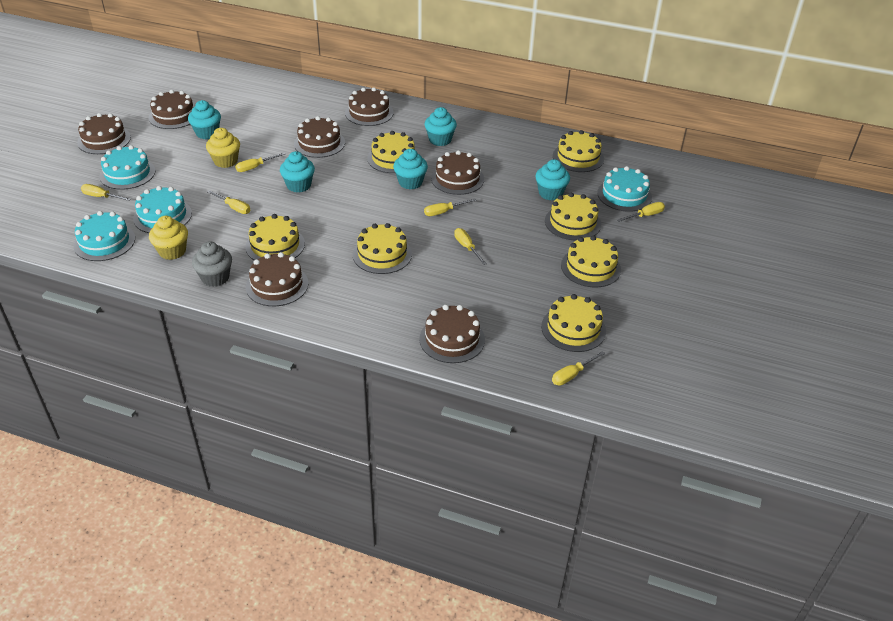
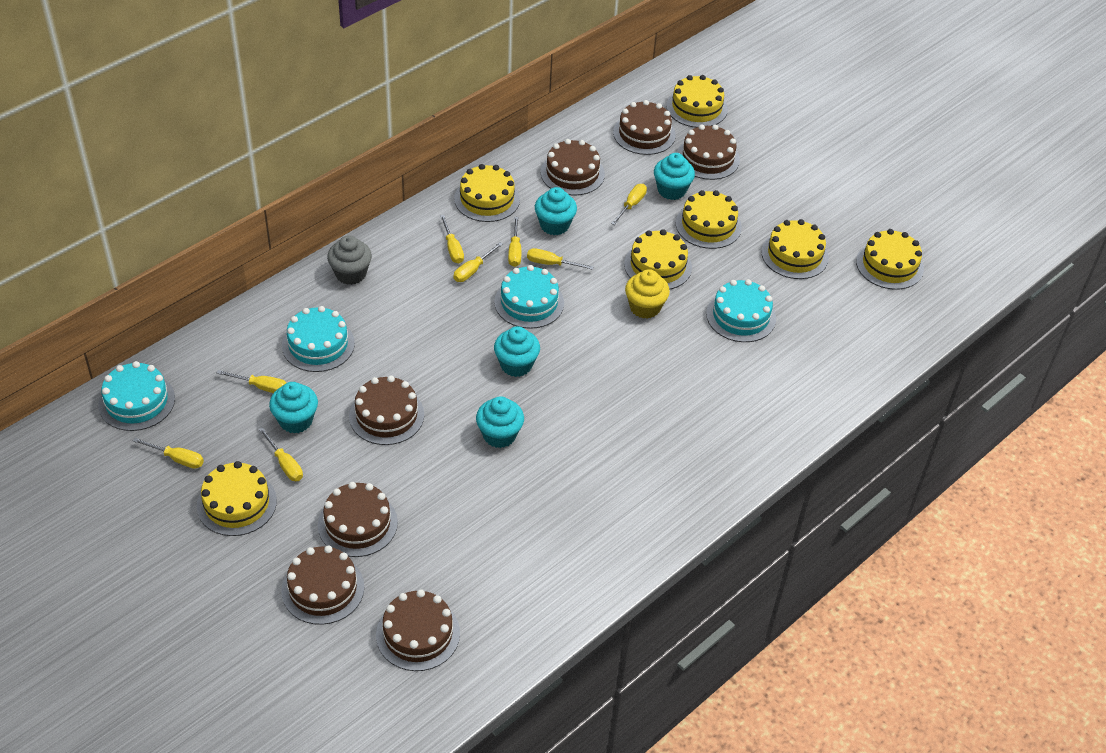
yellow cupcake: 2 -> 1
yellow screwdriver: 7 -> 8

